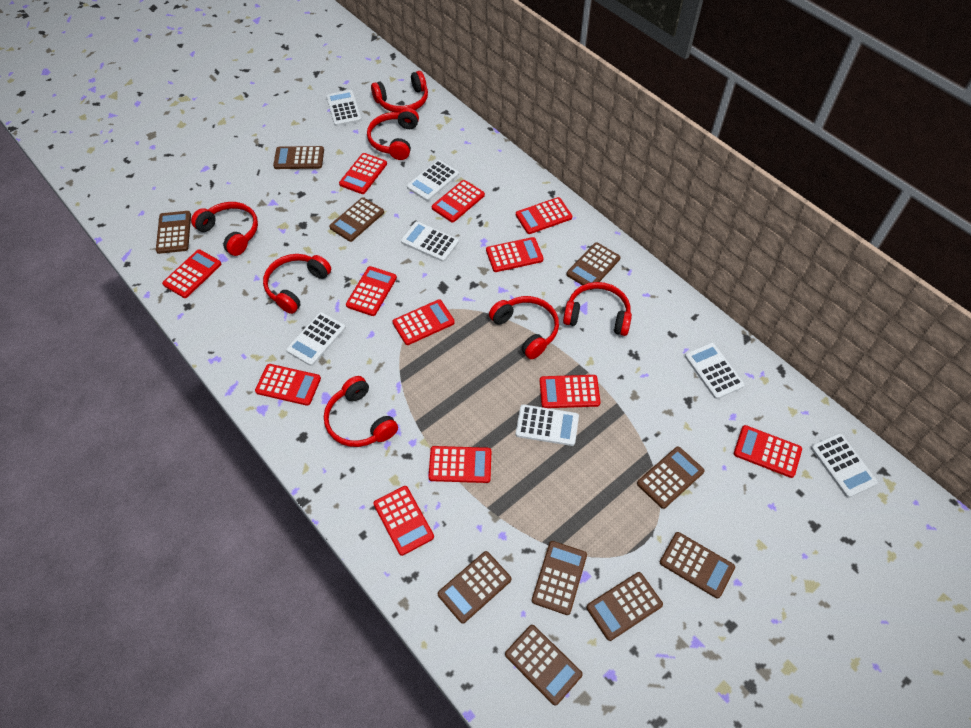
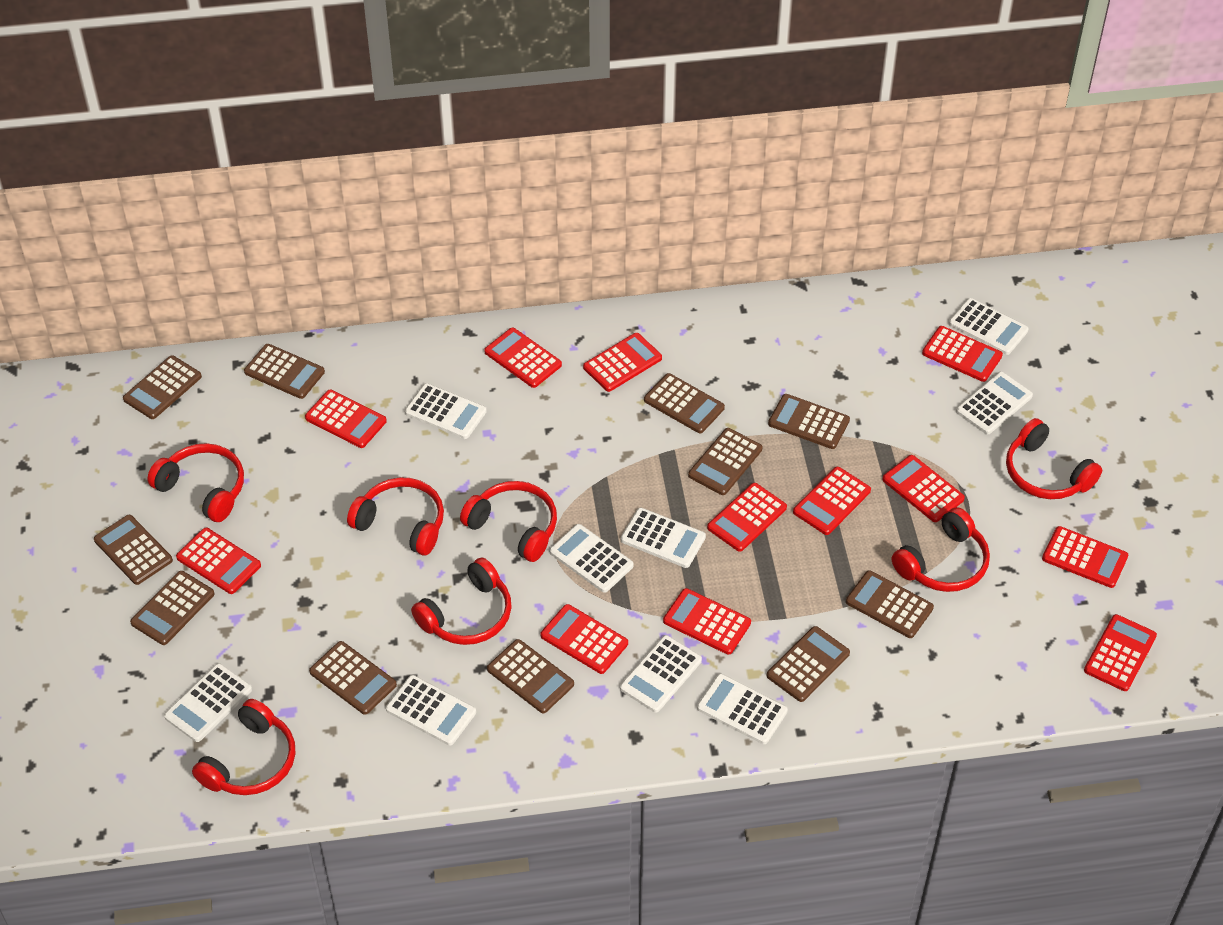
brown calculator: 10 -> 11
white calculator: 7 -> 9

